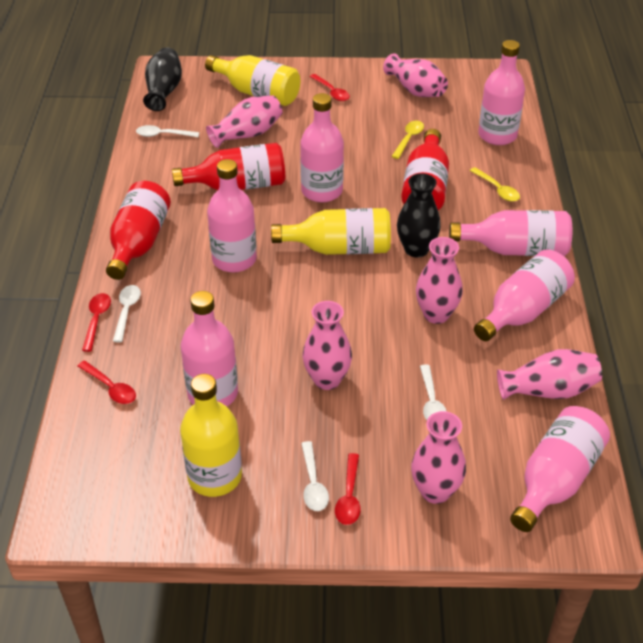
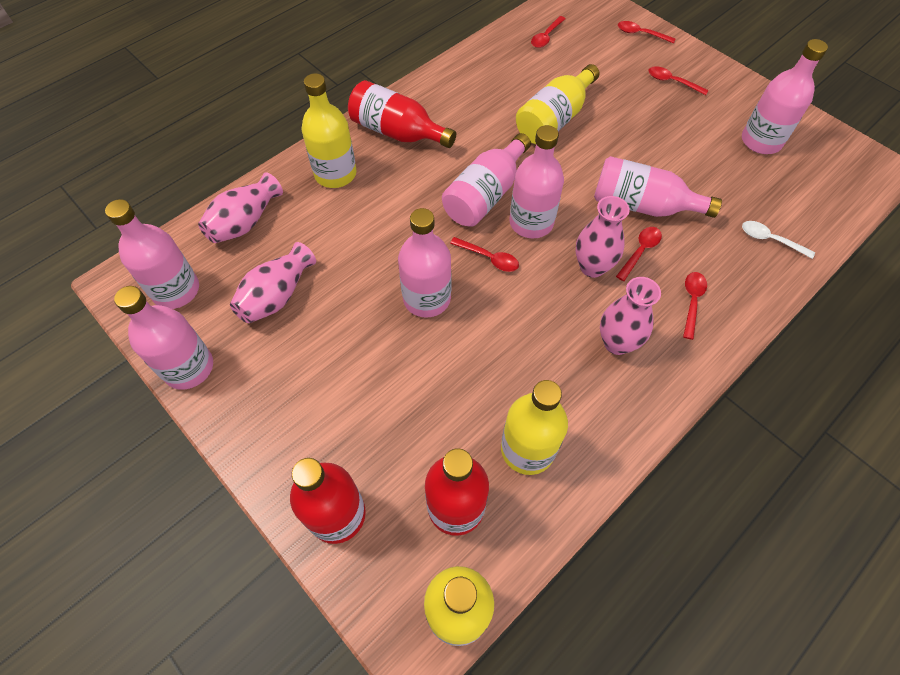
black vase: 2 -> 0
pink vase: 6 -> 4
red spoon: 4 -> 6
white spoon: 4 -> 1
yellow bottle: 3 -> 4
yellow spoon: 2 -> 0

